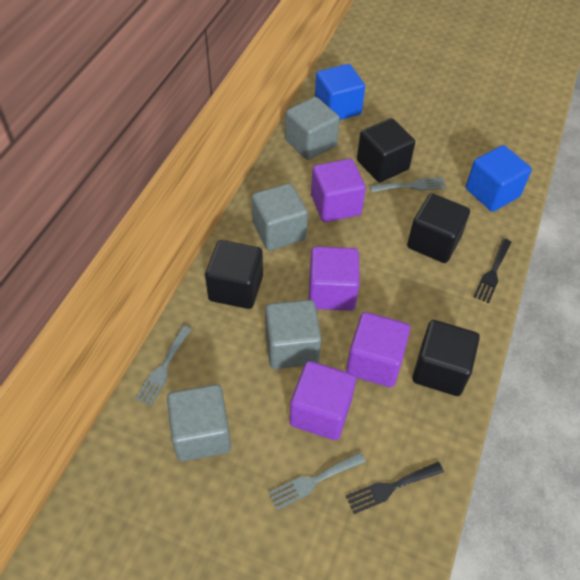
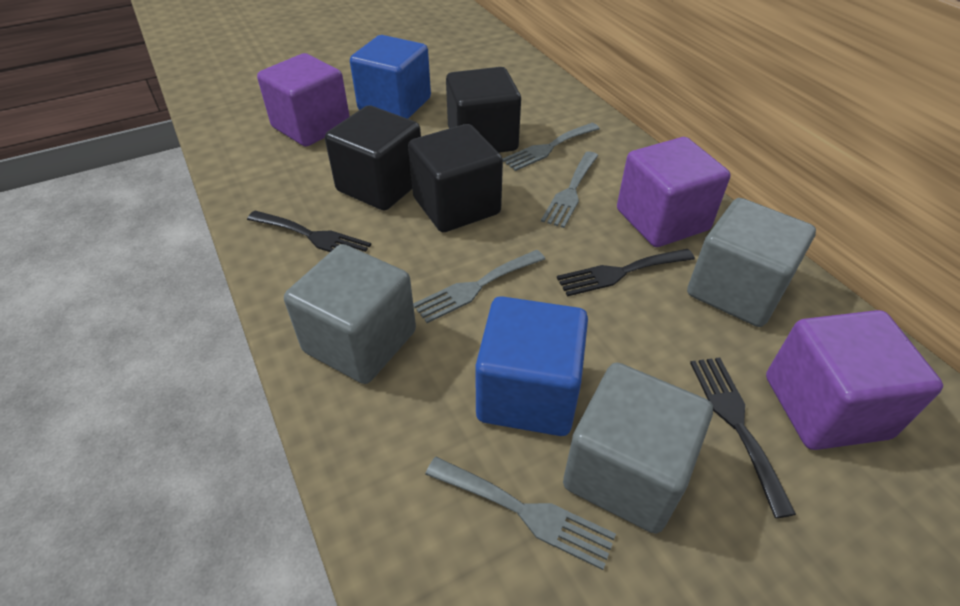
black cube: 4 -> 3
black fork: 2 -> 3
grey cube: 4 -> 3
grey fork: 3 -> 4
purple cube: 4 -> 3

